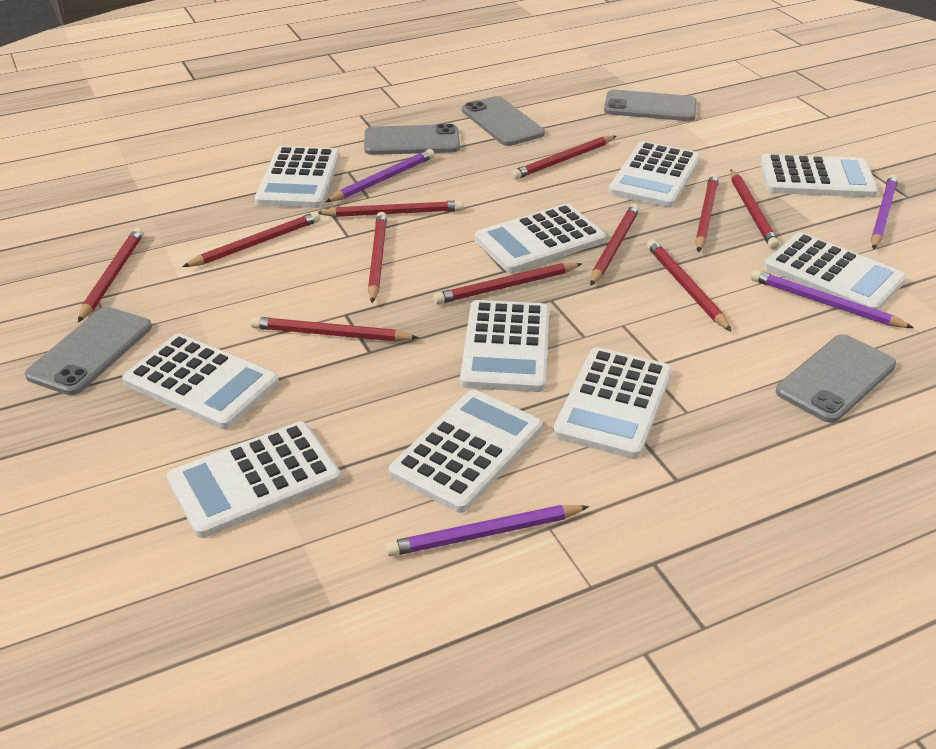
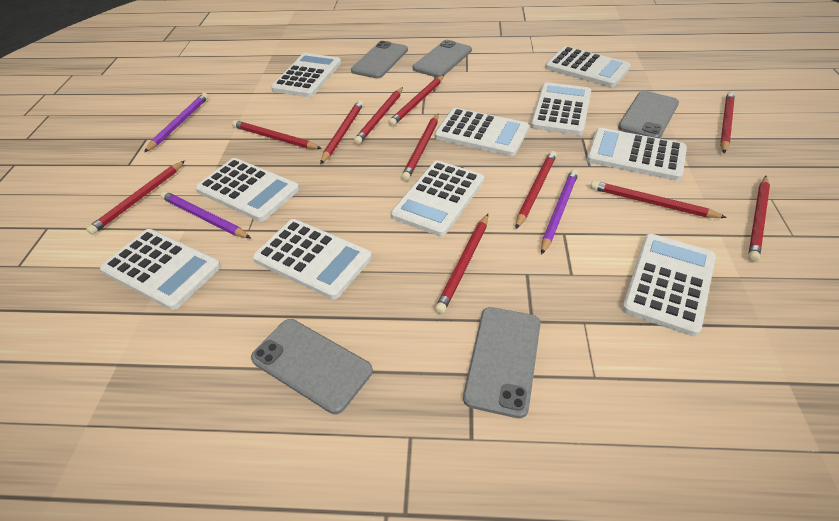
purple pencil: 4 -> 3

